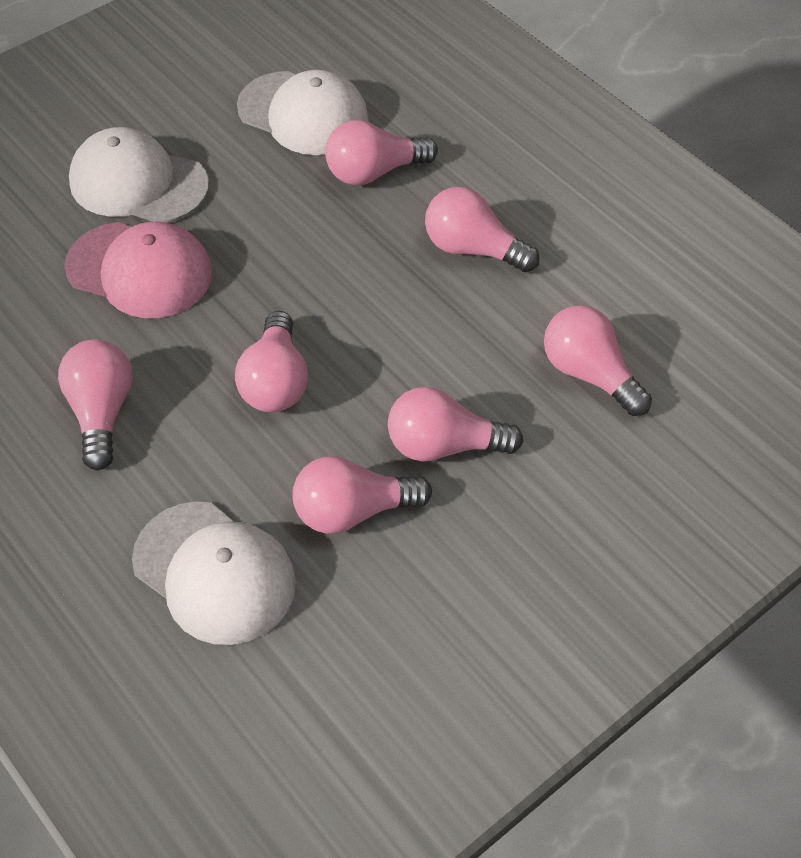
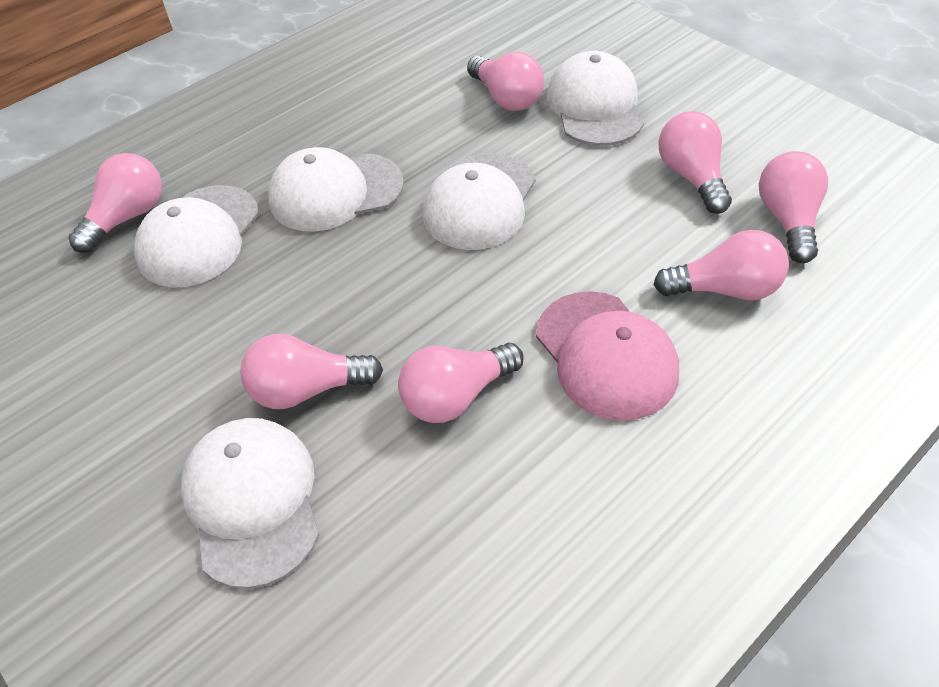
white cap: 3 -> 5

